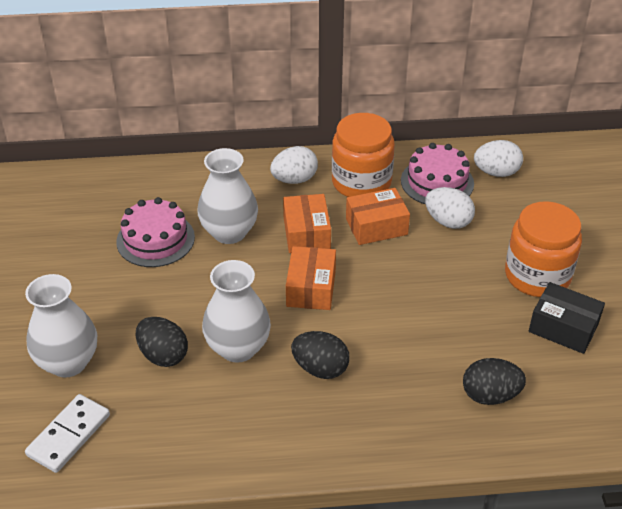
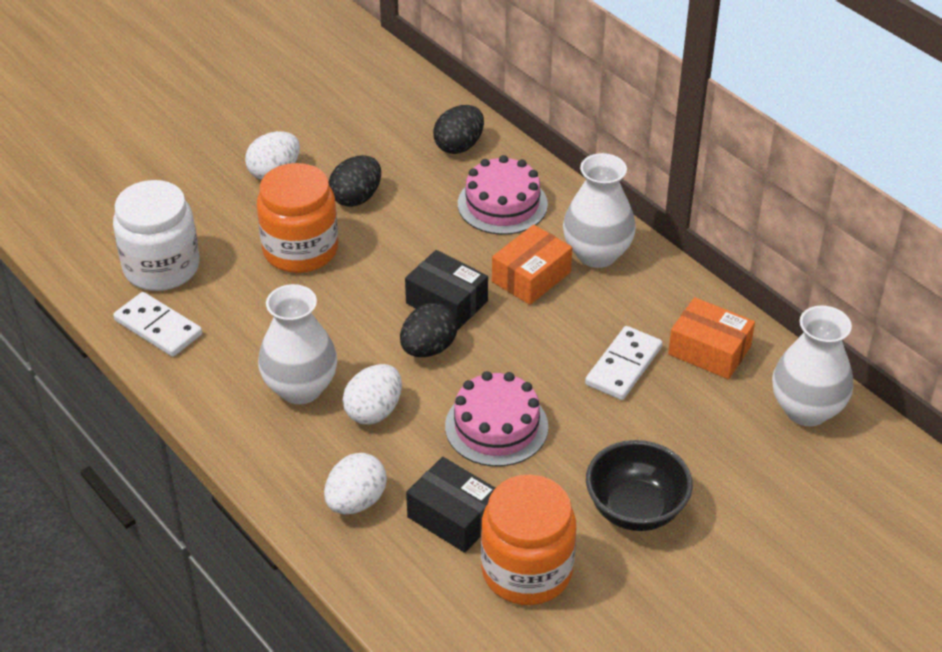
black bowl: 0 -> 1
black box: 1 -> 2
orange box: 3 -> 2
white domino: 1 -> 2
white jar: 0 -> 1

